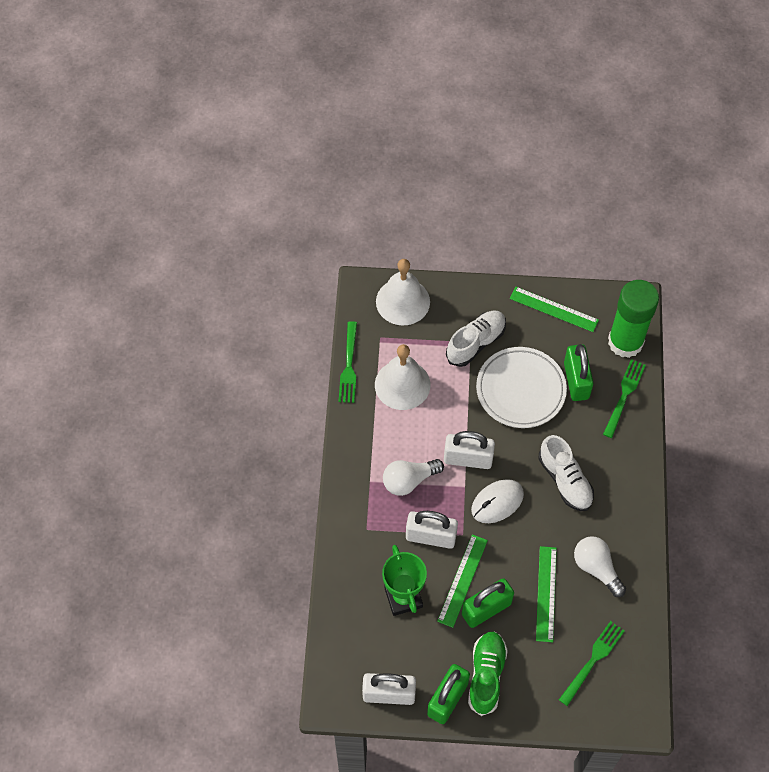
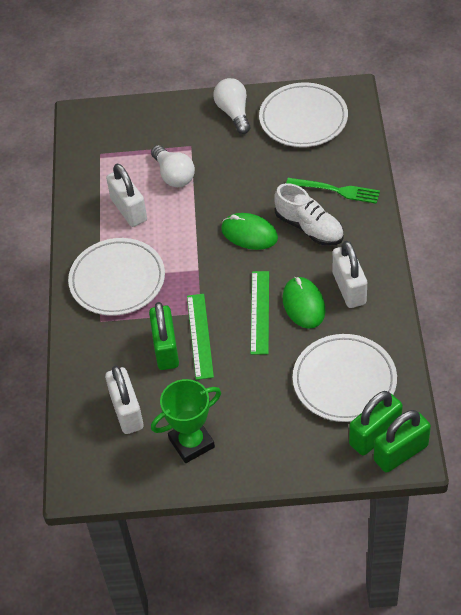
green fork: 3 -> 1
green glue stick: 1 -> 0
green mouse: 0 -> 2
green ruler: 3 -> 2
green shoe: 1 -> 0
white bell: 2 -> 0
white mouse: 1 -> 0
white plate: 1 -> 3
white shoe: 2 -> 1

